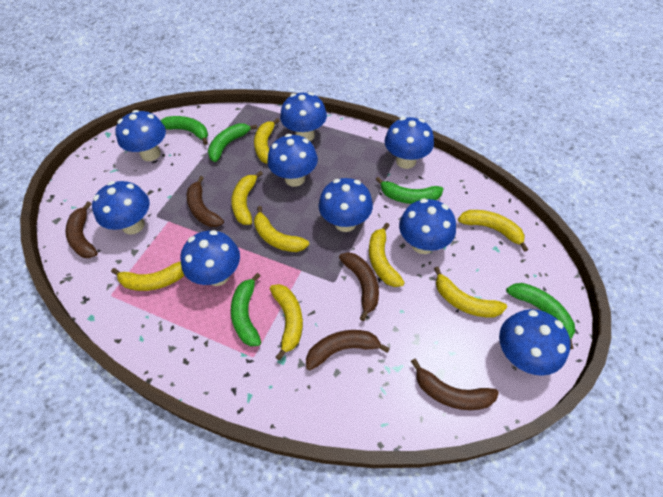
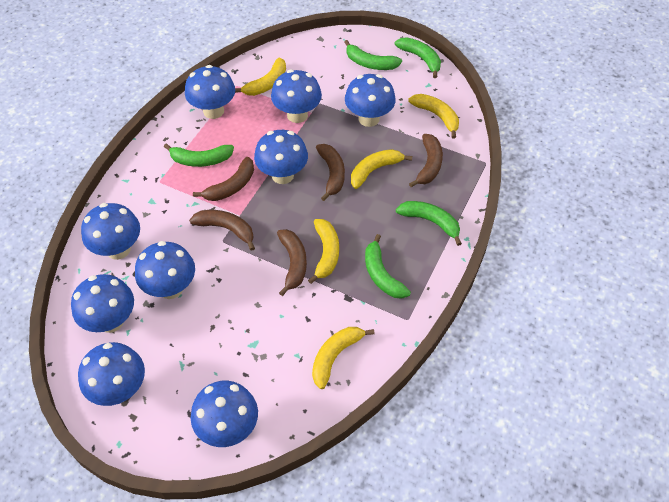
yellow banana: 8 -> 5

